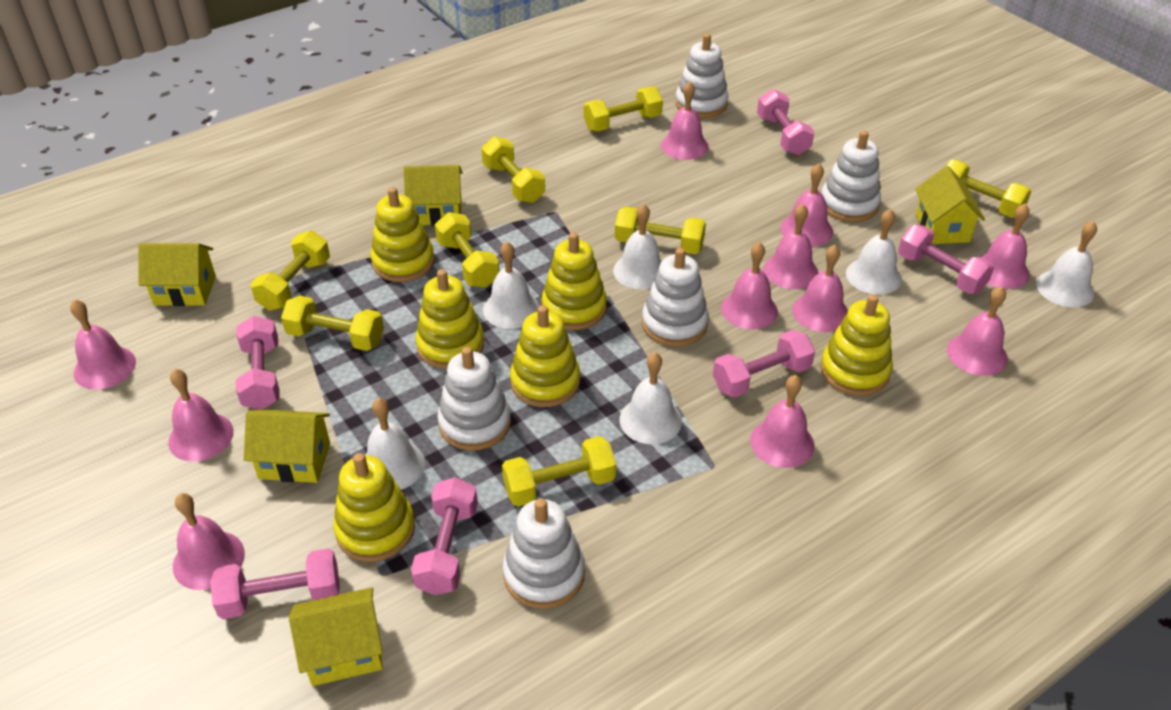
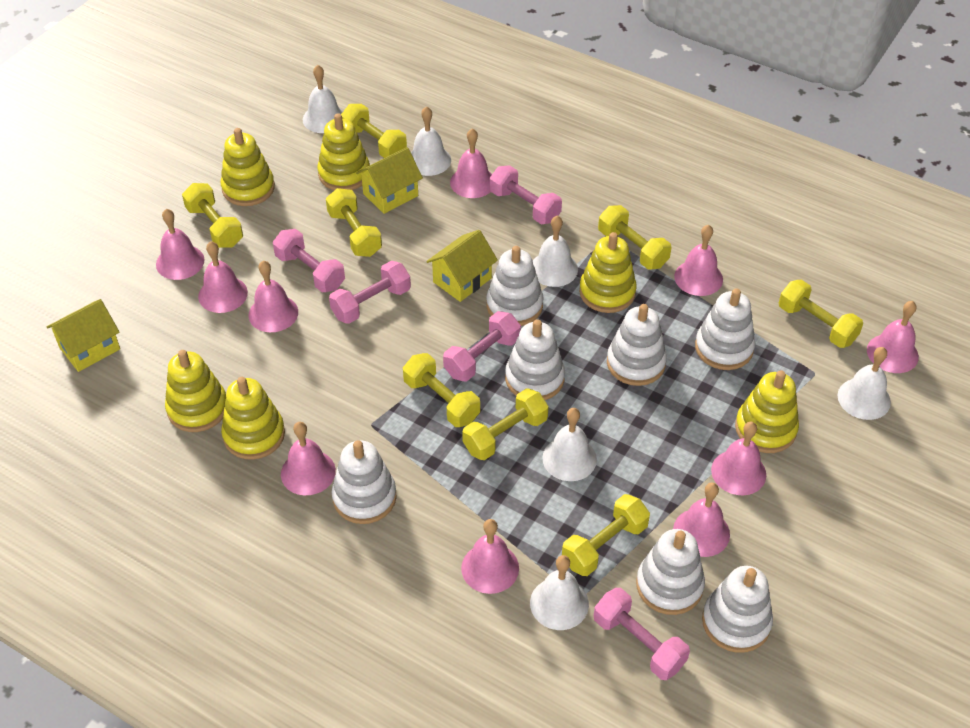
pink bell: 11 -> 10
pink dumbbell: 6 -> 5
white stacking toy: 5 -> 7
yellow house: 5 -> 3

